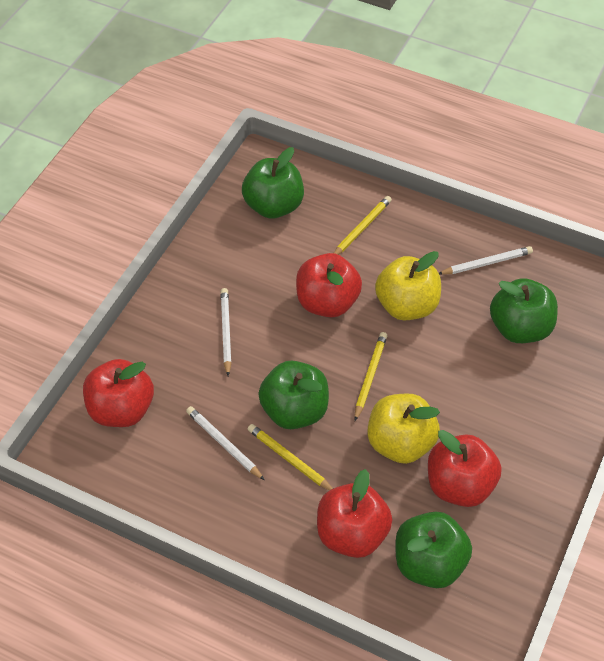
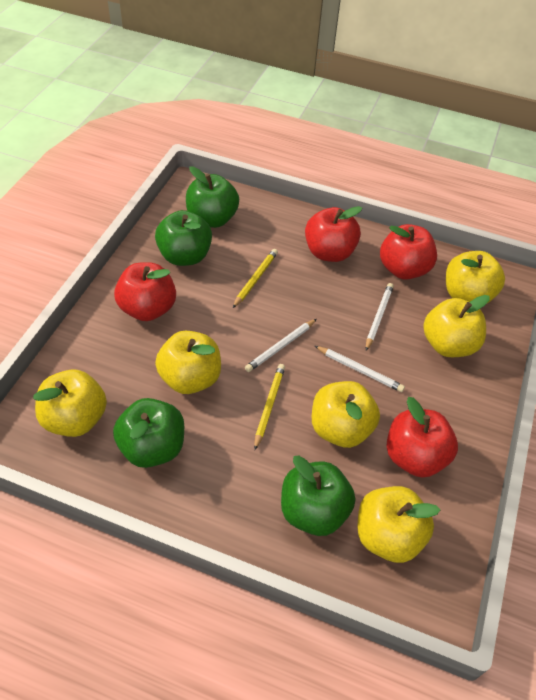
yellow apple: 2 -> 6
yellow pencil: 3 -> 2

